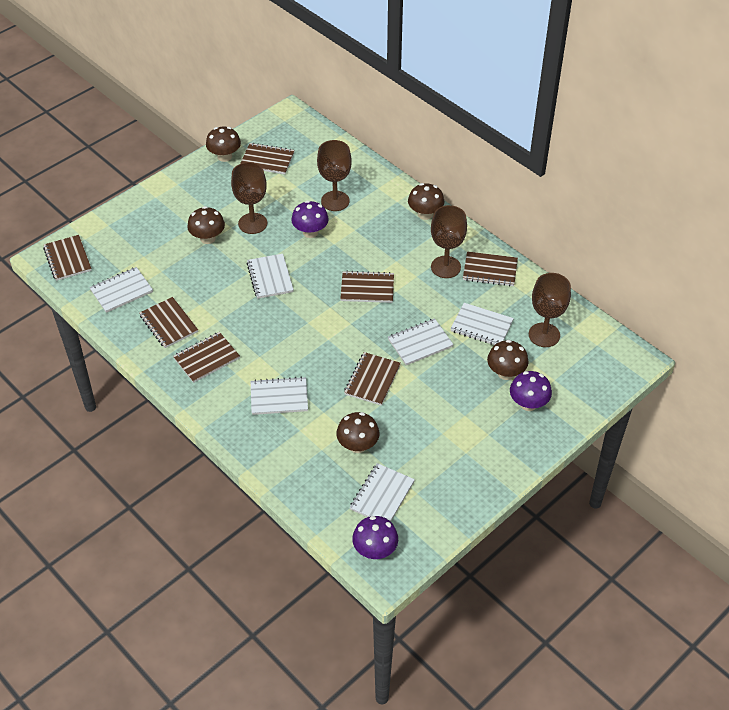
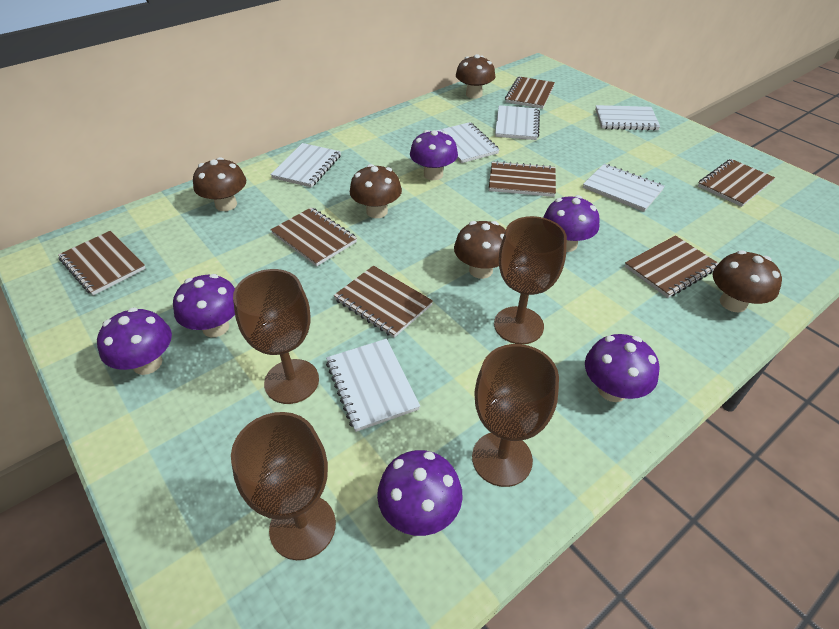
purple mushroom: 3 -> 6

